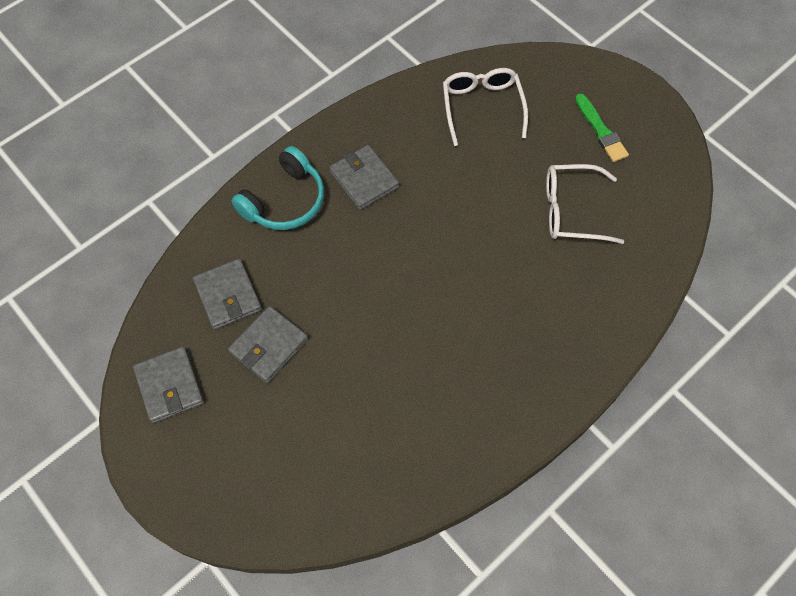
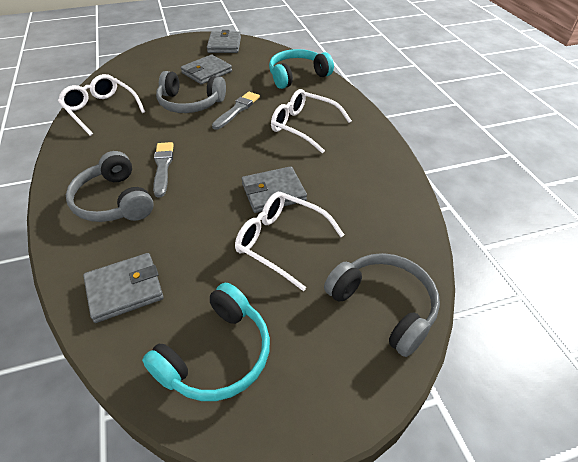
green brush: 1 -> 0
grey brush: 0 -> 2
grey headphones: 0 -> 3
turquoise headphones: 1 -> 2
white glasses: 2 -> 3

